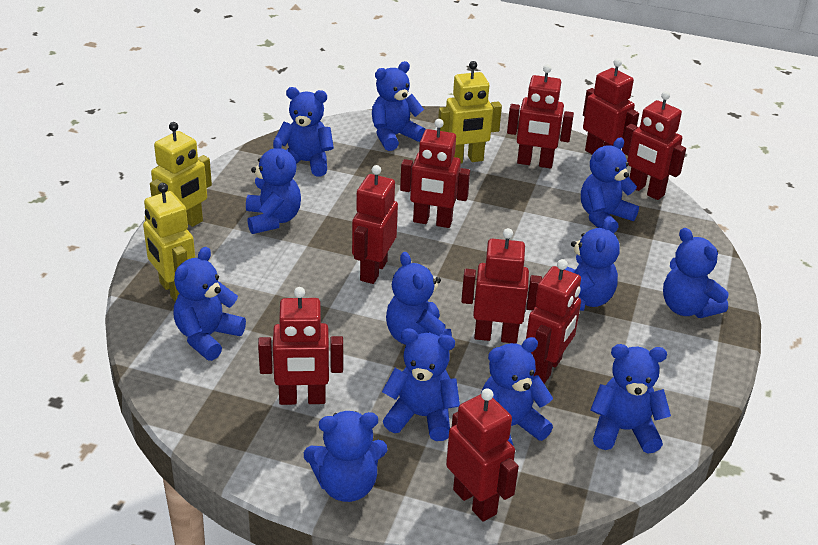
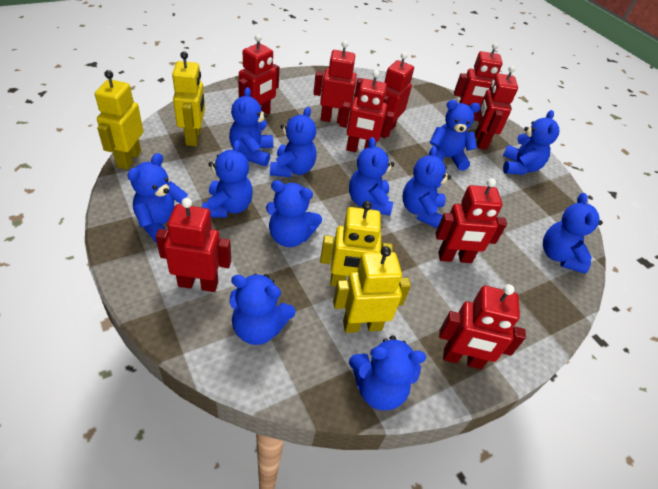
yellow robot: 3 -> 4

